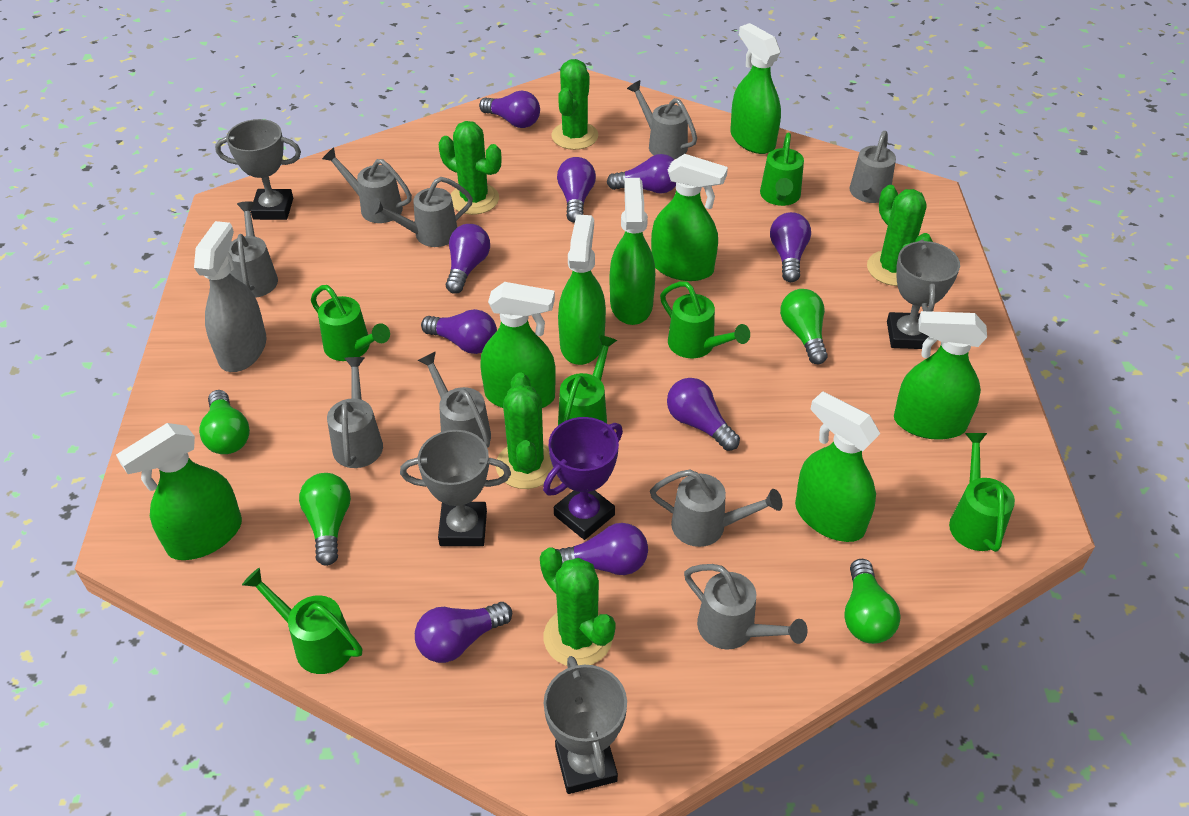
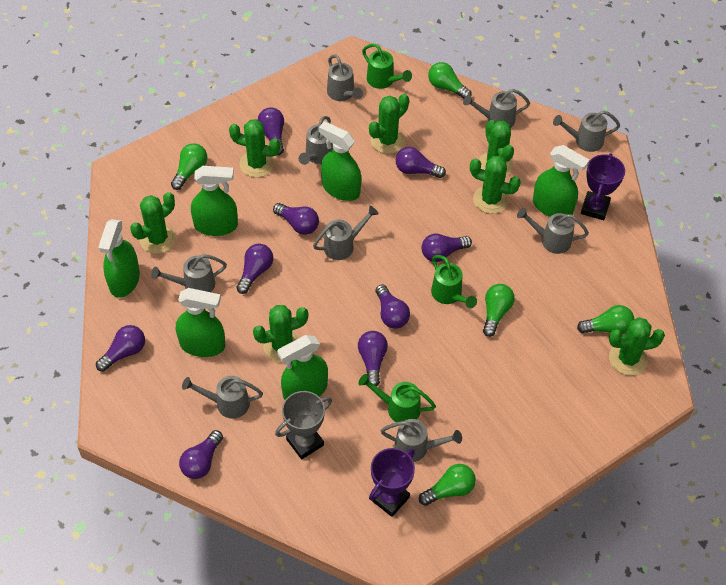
green cactus: 5 -> 7
green light bulb: 4 -> 5
green spray bottle: 8 -> 6
green watering can: 6 -> 3
grey spray bottle: 1 -> 0
grey trophy: 4 -> 1
purple trophy: 1 -> 2

